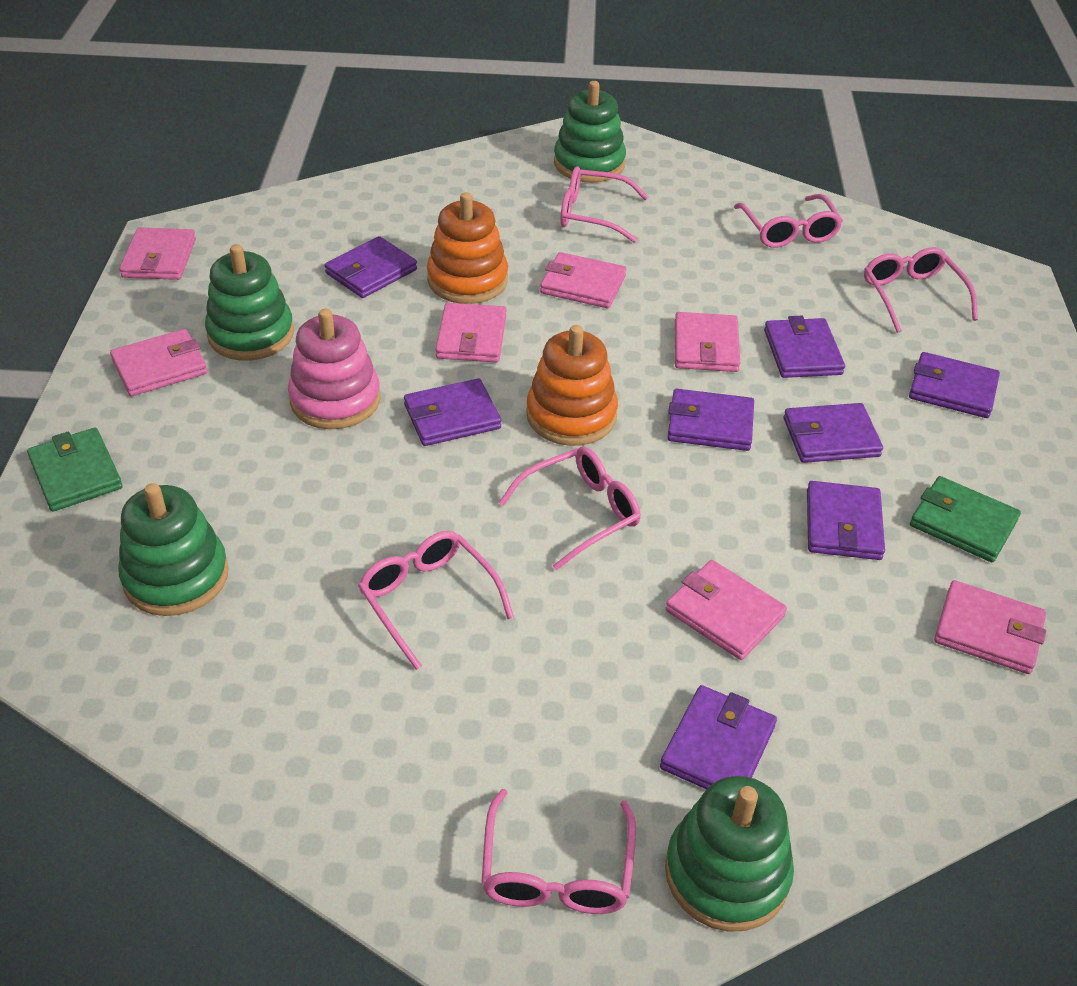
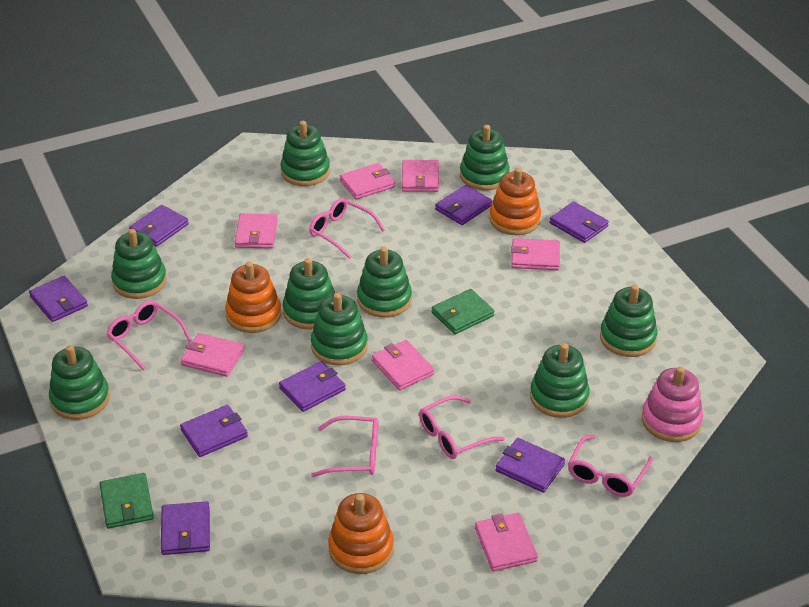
green stacking toy: 4 -> 9
orange stacking toy: 2 -> 3
pink glasses: 6 -> 5

